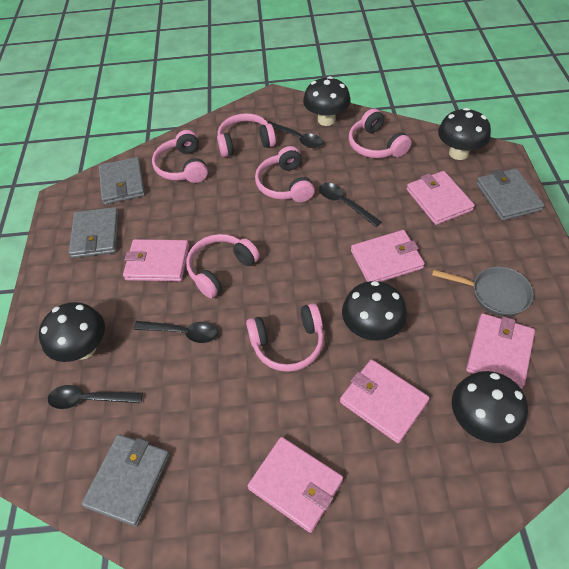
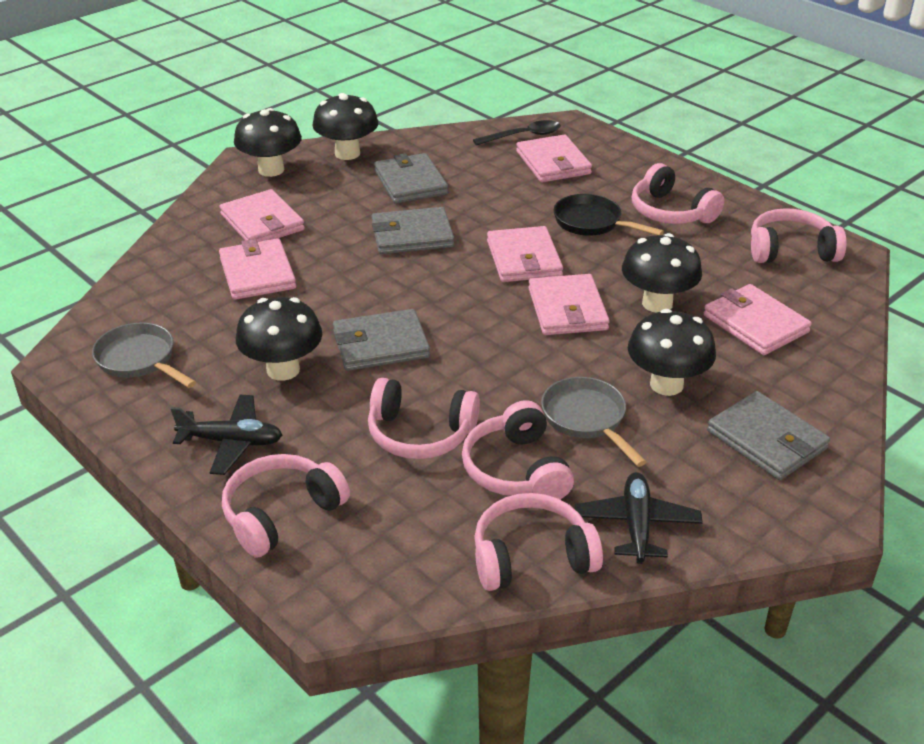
black pan: 0 -> 1
black plane: 0 -> 2
black spoon: 4 -> 1
grey pan: 1 -> 2

